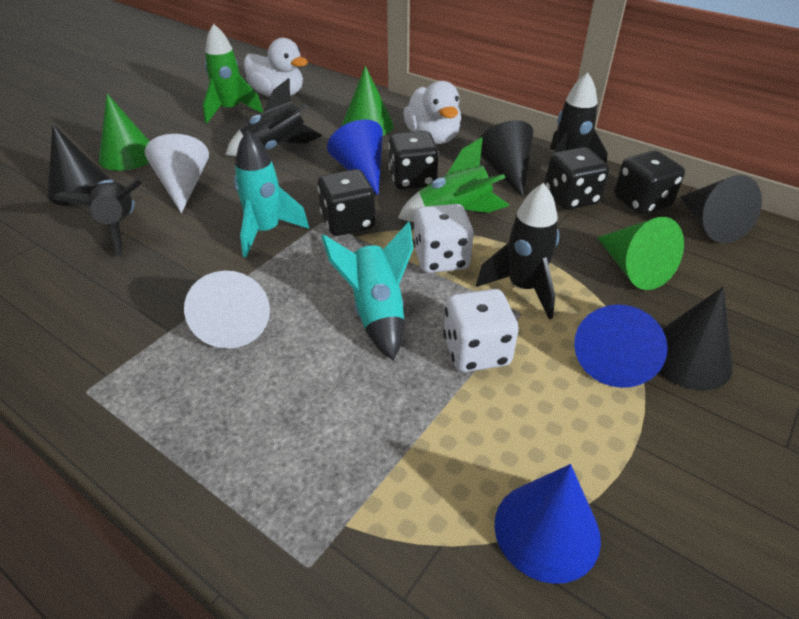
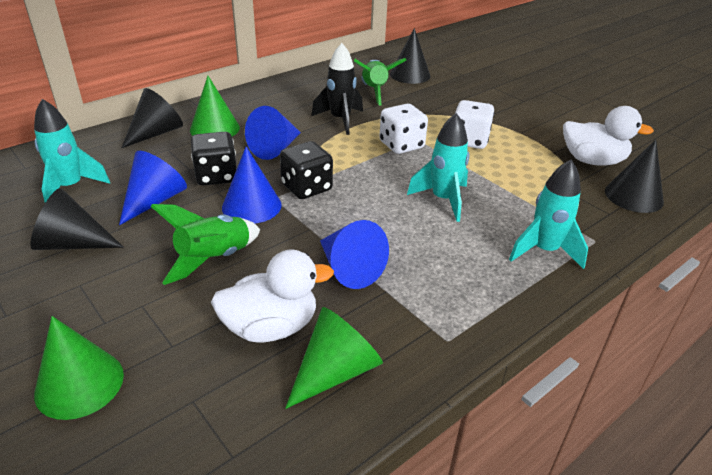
black dice: 4 -> 2
black rocket: 4 -> 1
blue cone: 3 -> 4
turquoise rocket: 2 -> 3
white cone: 2 -> 0

